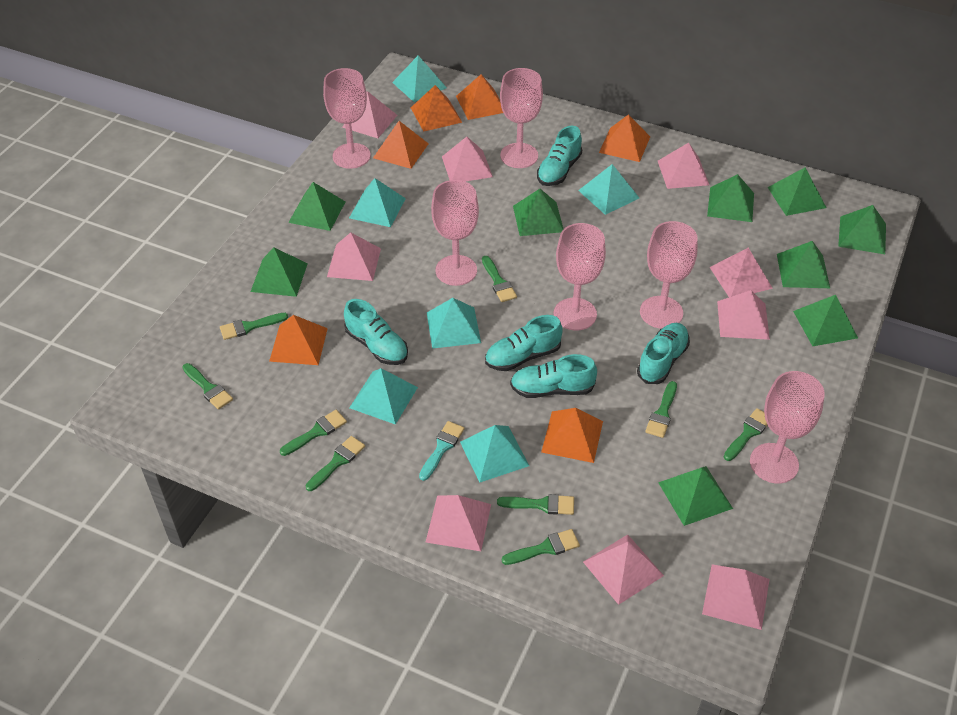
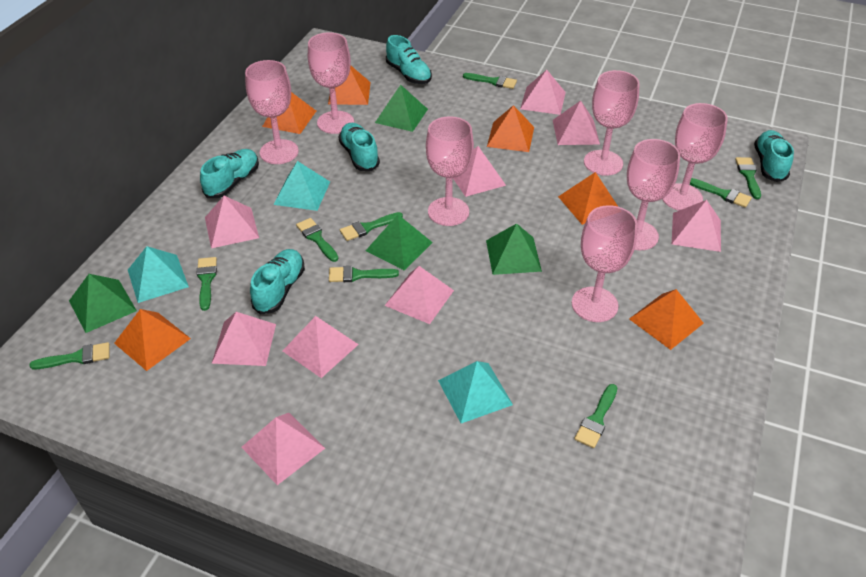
green pyramid: 9 -> 4
pink goblet: 6 -> 7
turquoise brush: 1 -> 0
turquoise pyramid: 6 -> 3

